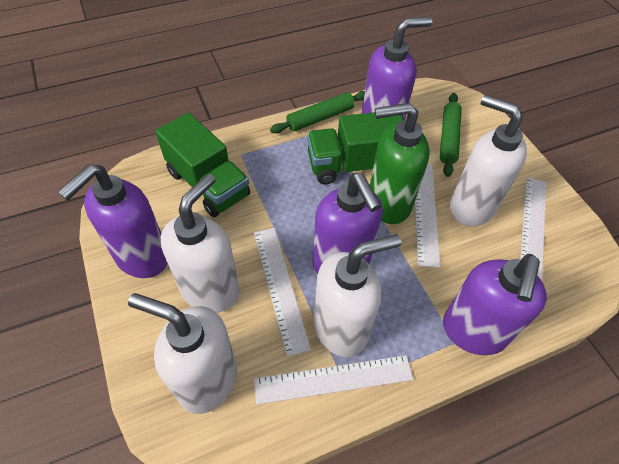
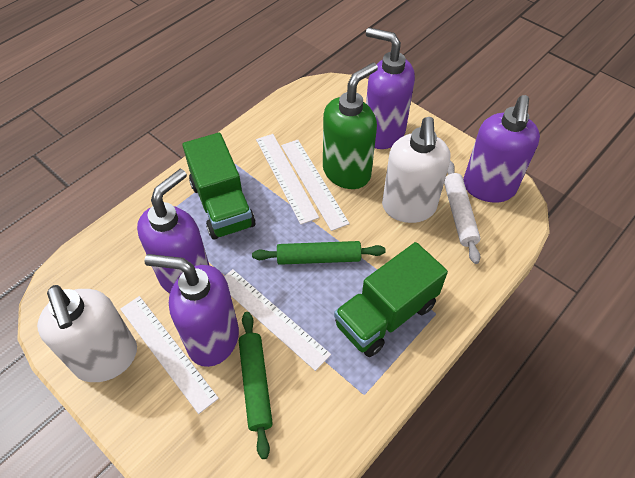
white rolling pin: 0 -> 1
white soap dispenser: 4 -> 2

